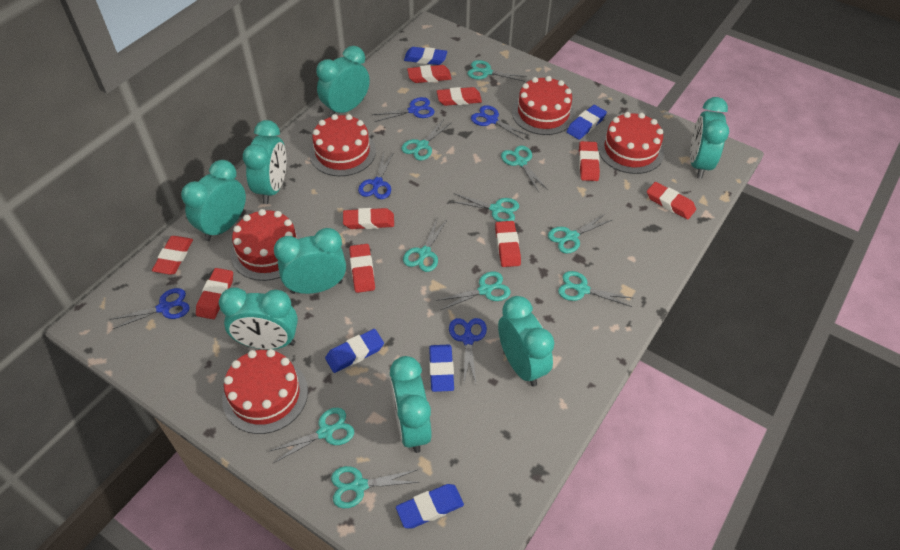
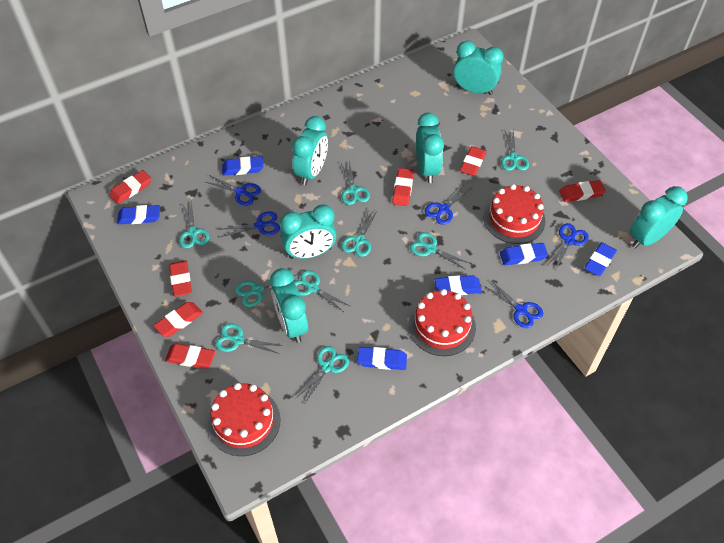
blue eraser: 5 -> 6
red cake: 5 -> 3
red eraser: 9 -> 7
turquoise clock: 8 -> 6
turquoise scissors: 10 -> 9

